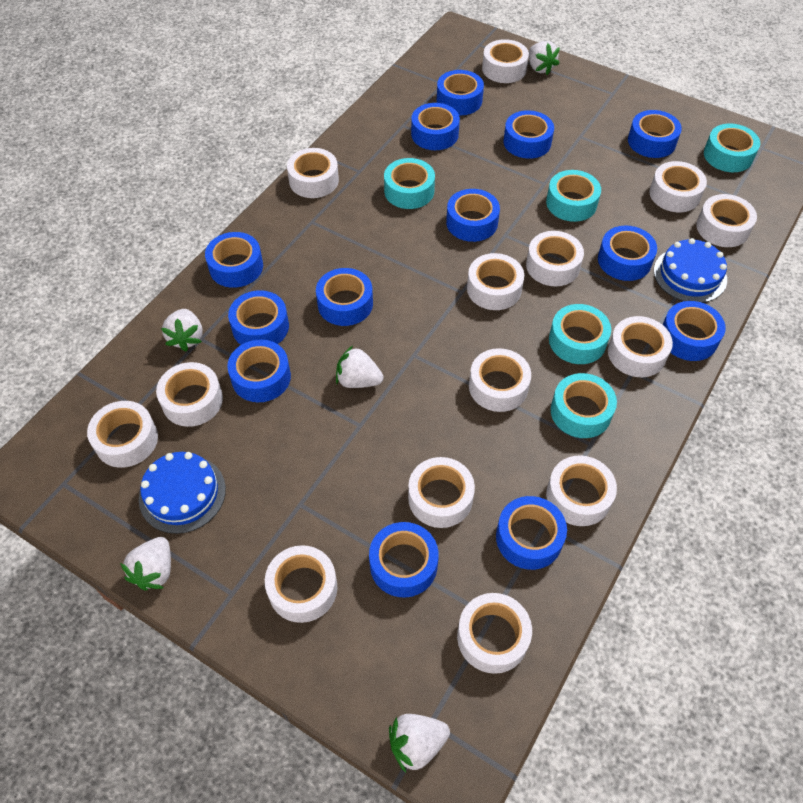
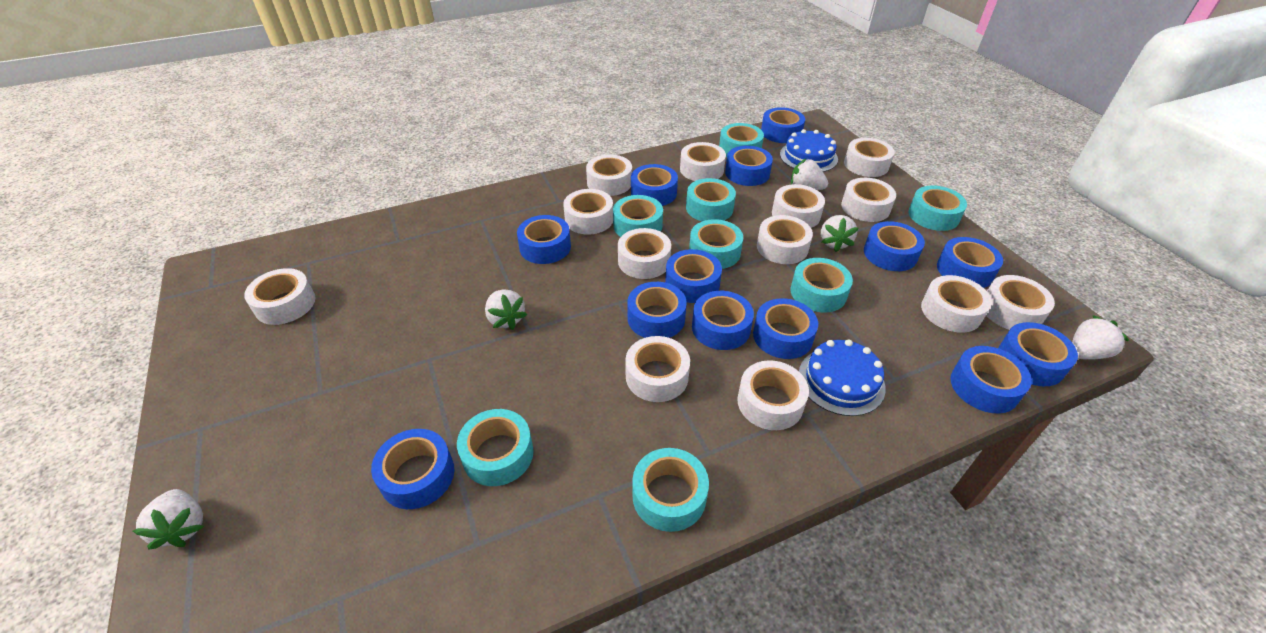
turquoise tape: 5 -> 8
white tape: 14 -> 13

